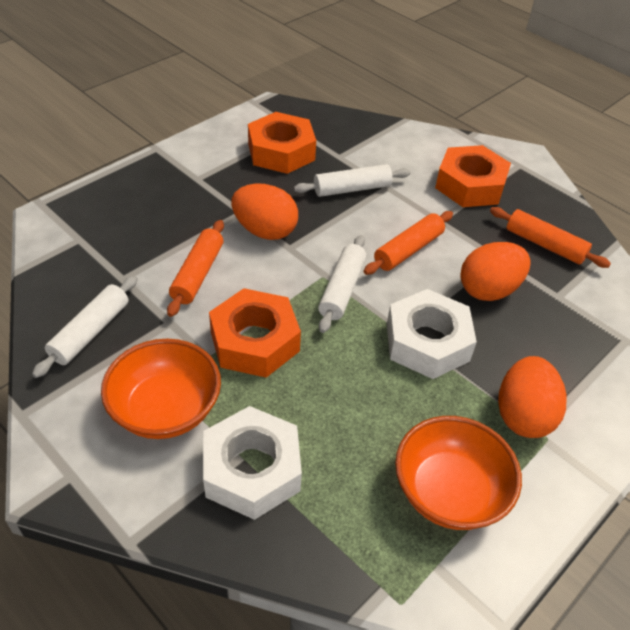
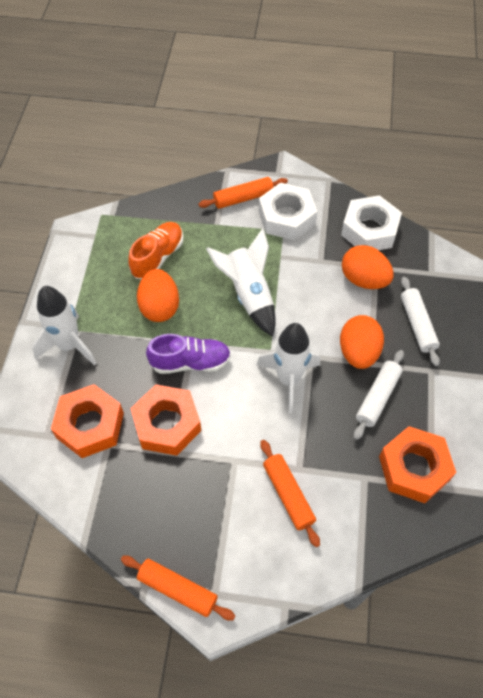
orange bowl: 2 -> 0
orange shoe: 0 -> 1
purple shoe: 0 -> 1
white rocket: 0 -> 3
white rolling pin: 3 -> 2

